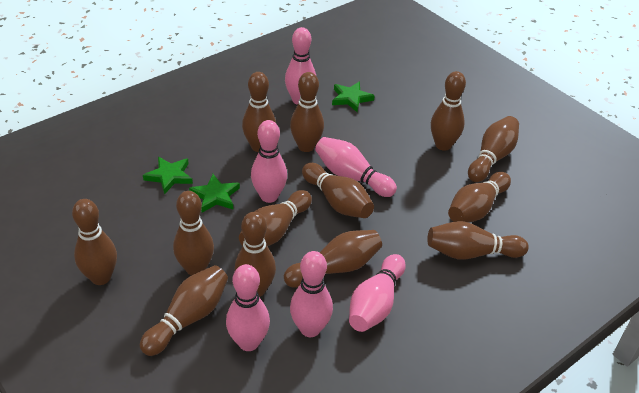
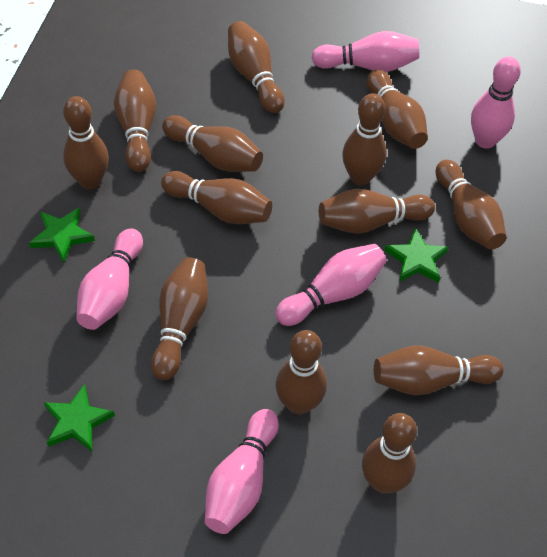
pink bowling pin: 6 -> 5

